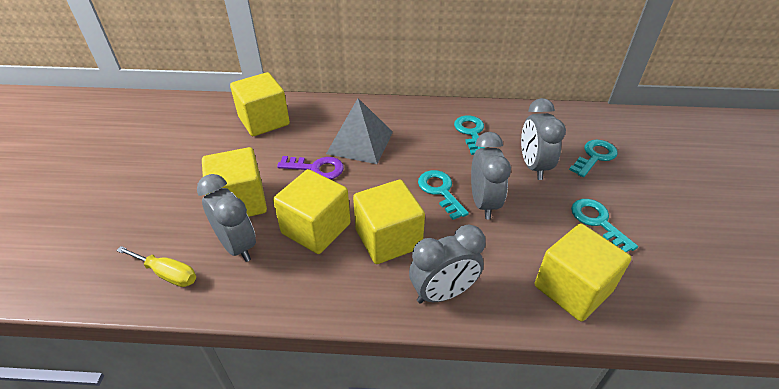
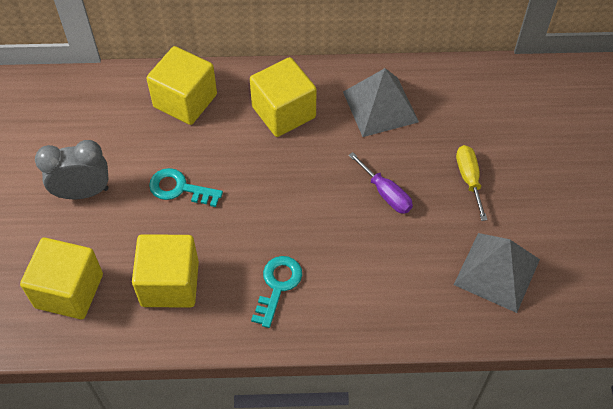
grey clock: 4 -> 1
grey pyramid: 1 -> 2
purple key: 1 -> 0
purple screwdriver: 0 -> 1
turquoise key: 4 -> 2
yellow cube: 5 -> 4

